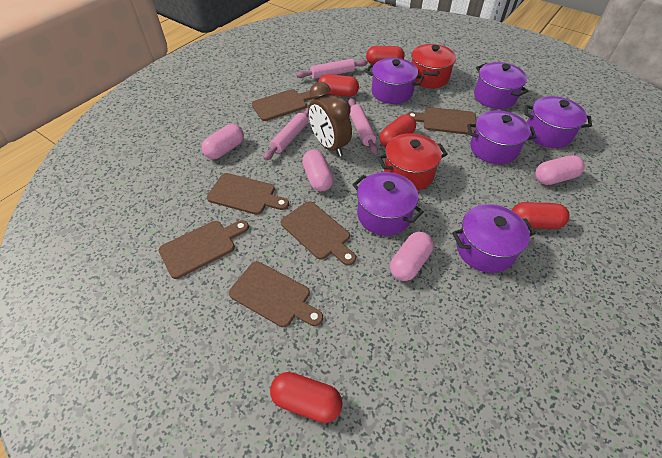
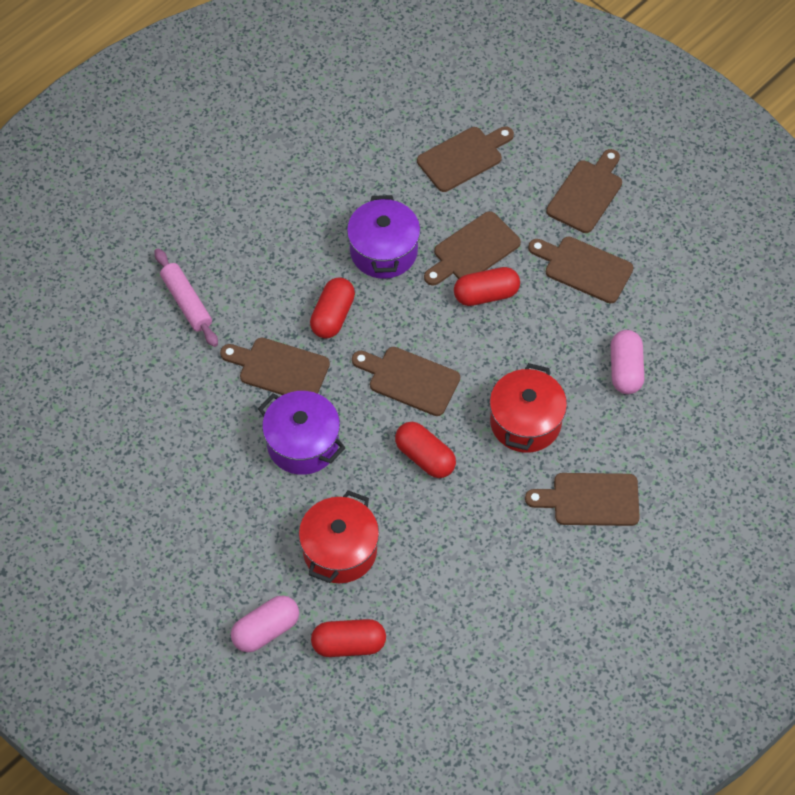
brown clock: 1 -> 0
brown cutting board: 6 -> 7
pink capsule: 4 -> 2
pink rolling pin: 3 -> 1
purple pot: 6 -> 2
red capsule: 5 -> 4

